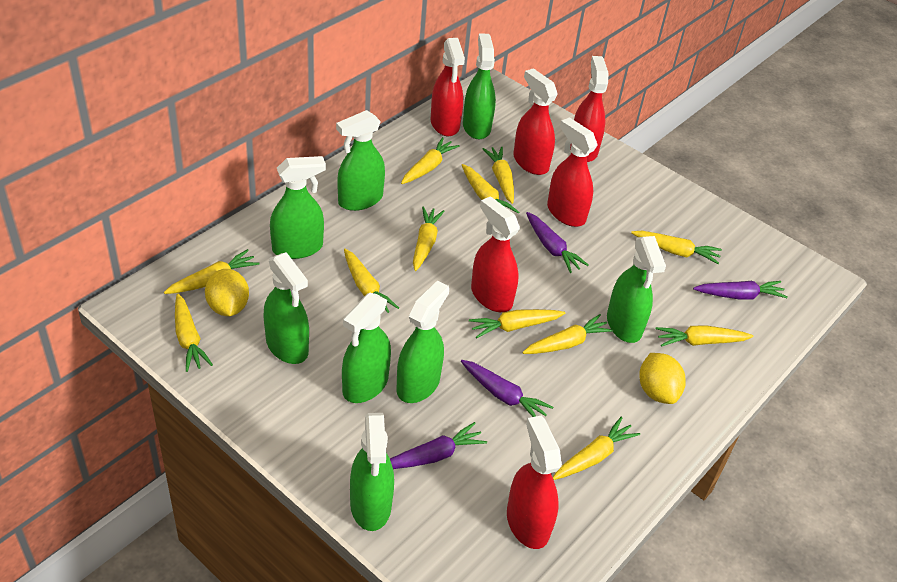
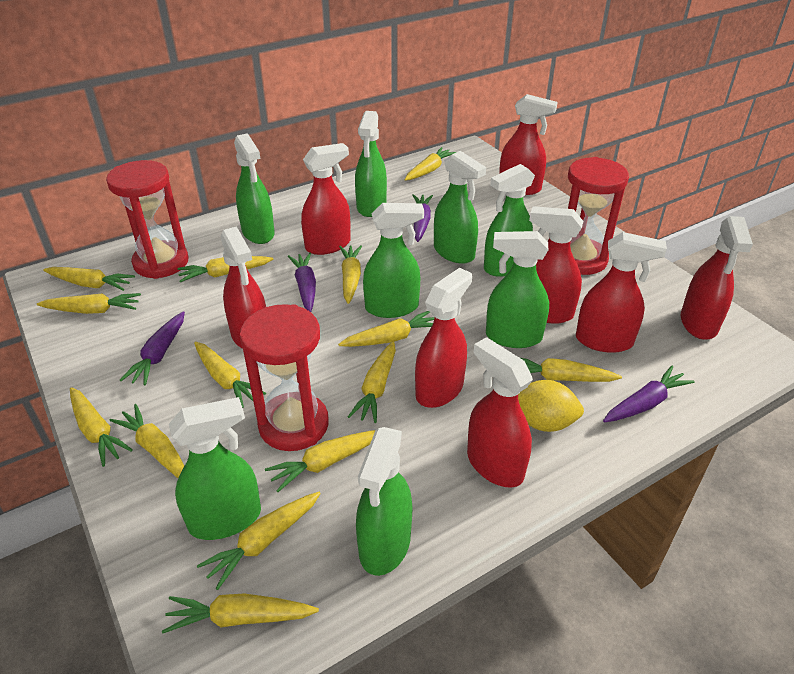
red hourglass: 0 -> 3
red spray bottle: 6 -> 8
yellow carrot: 12 -> 14
yellow lemon: 2 -> 1

